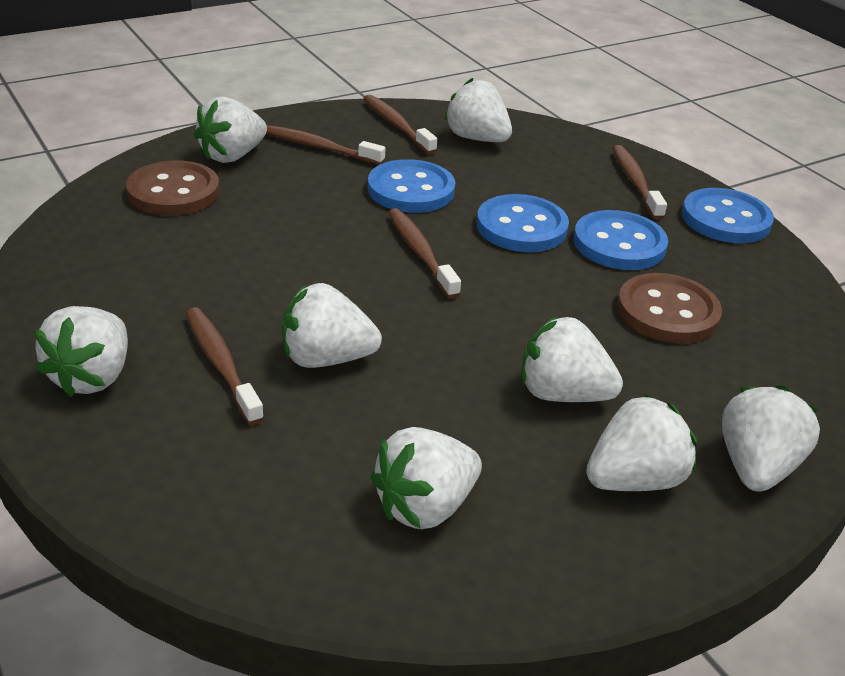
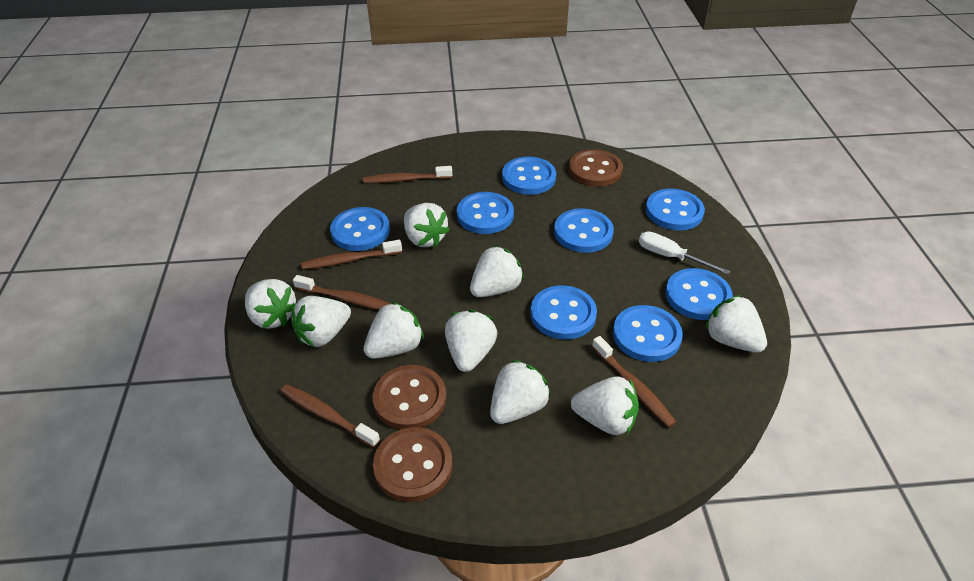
blue button: 4 -> 8
brown button: 2 -> 3
white screwdriver: 0 -> 1
white strawberry: 8 -> 9

